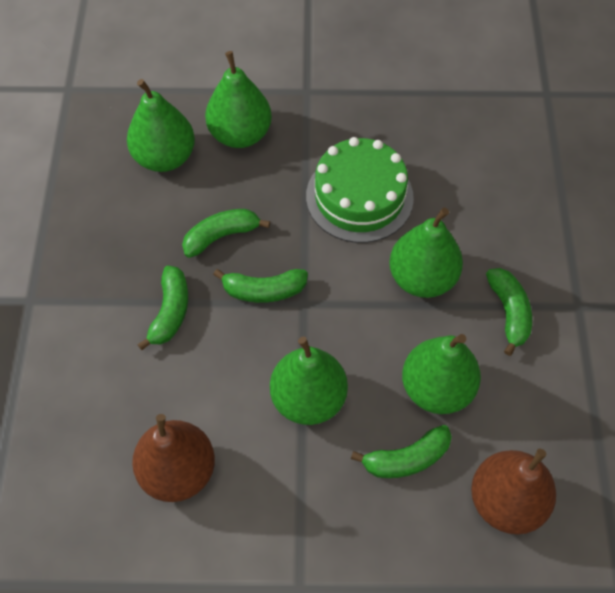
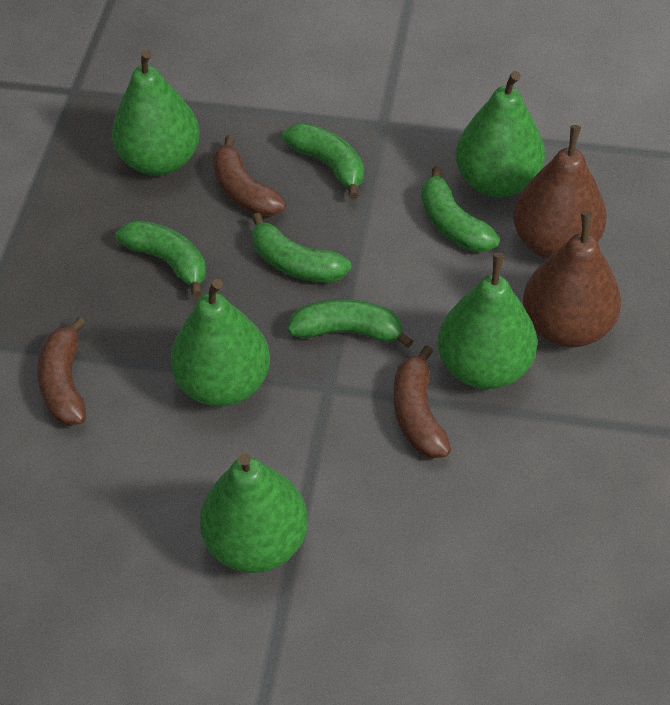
brown banana: 0 -> 3
green cake: 1 -> 0

